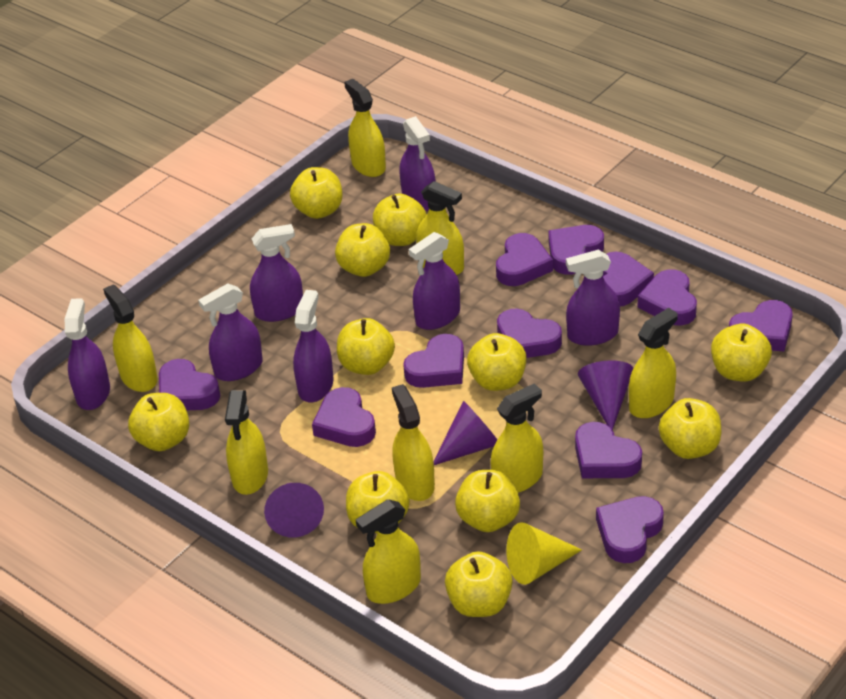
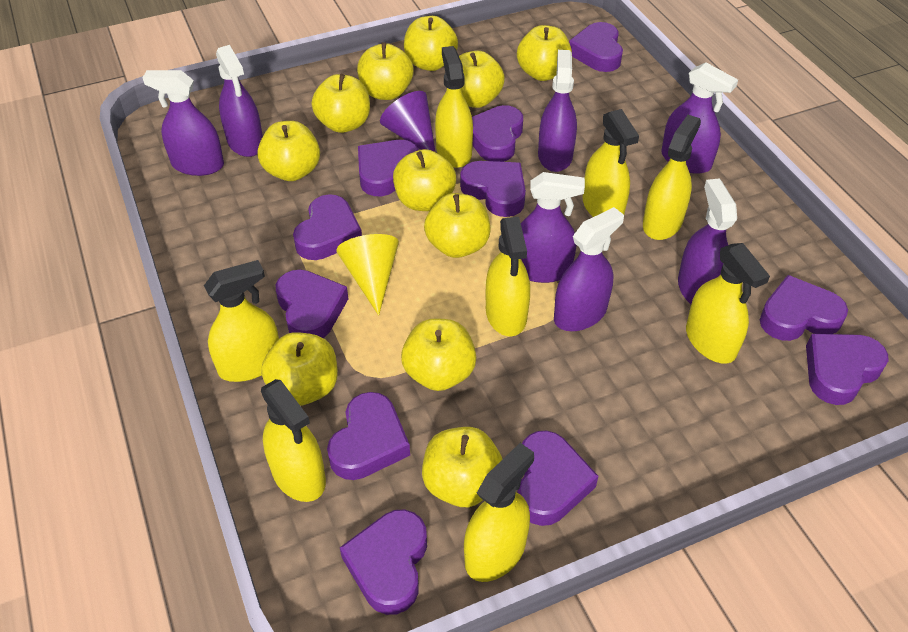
purple cone: 3 -> 1

